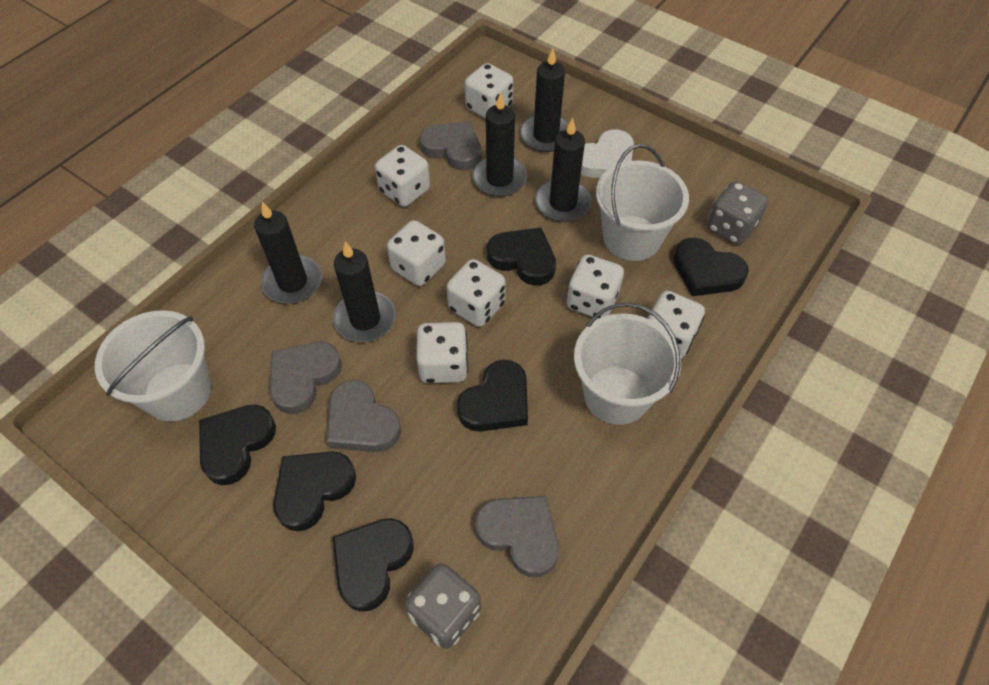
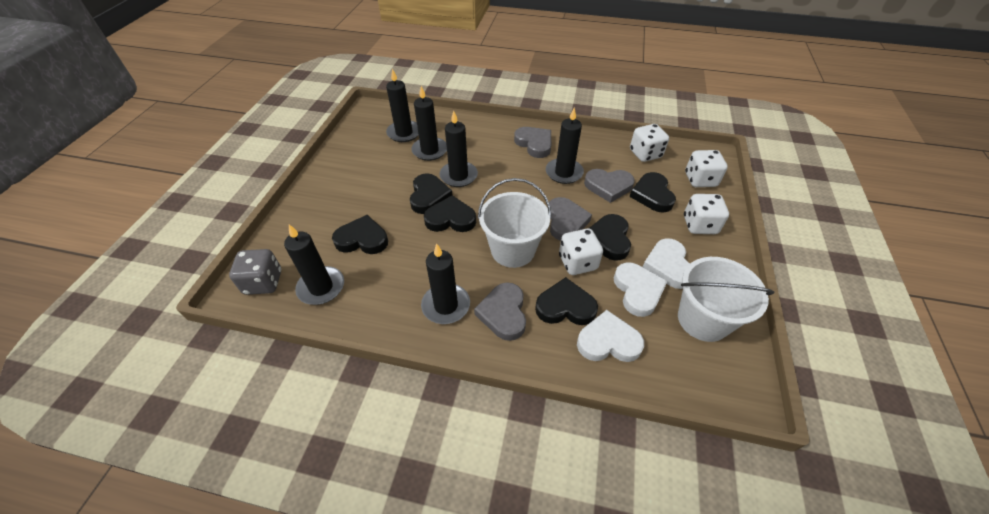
black candle: 5 -> 6
grey dice: 2 -> 1
white bucket: 3 -> 2
white dice: 7 -> 4
white heart: 1 -> 3

